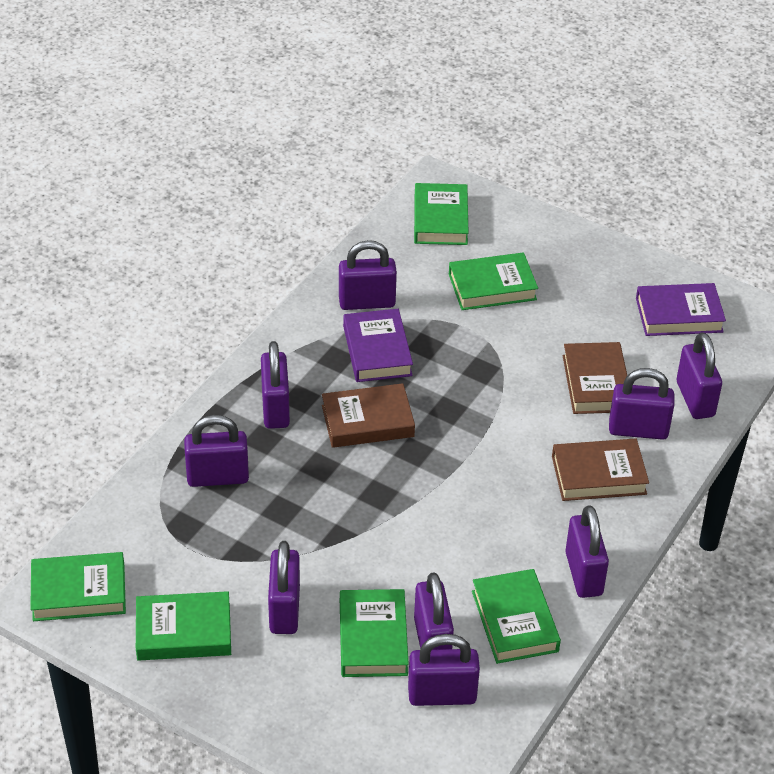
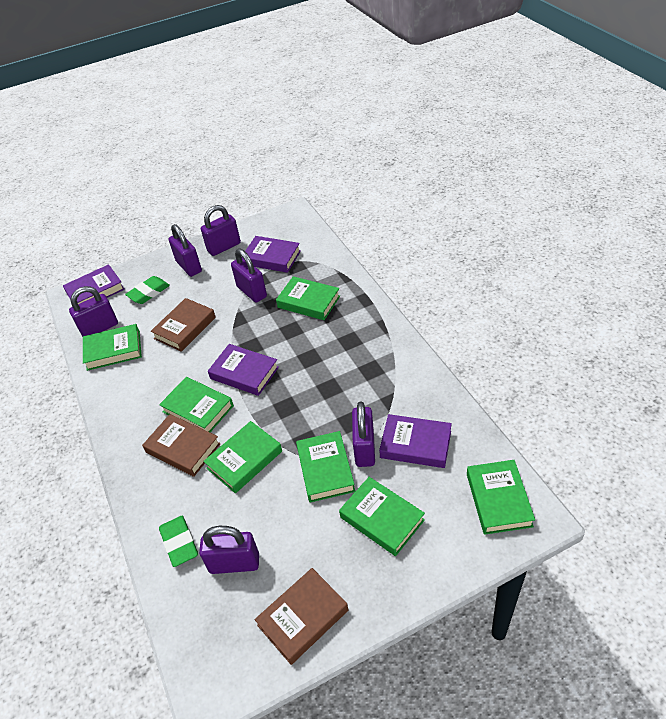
green book: 6 -> 7
green eraser: 0 -> 2
purple book: 2 -> 4
purple padlock: 9 -> 6

